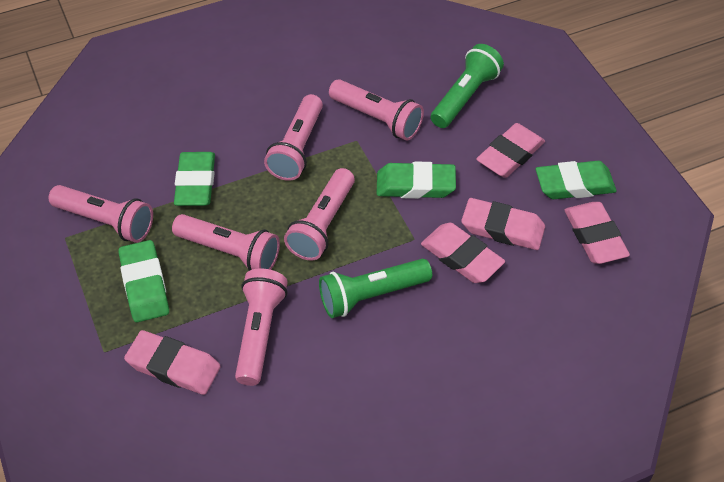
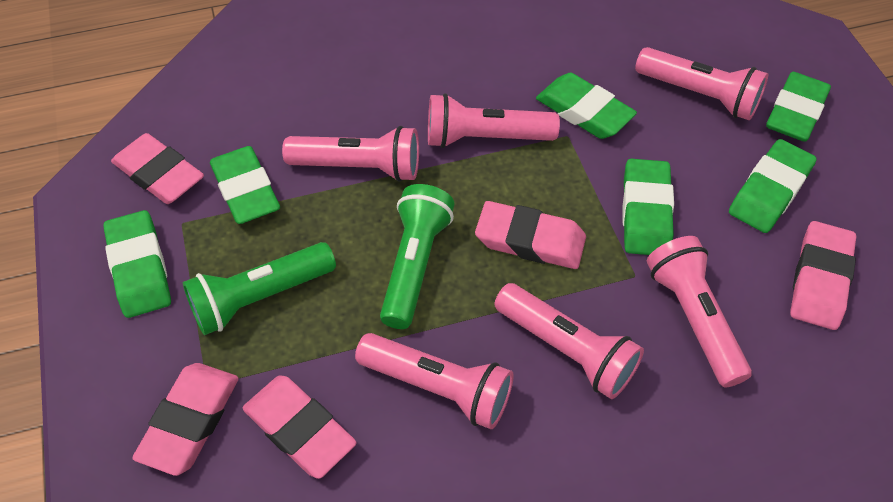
green eraser: 4 -> 6

